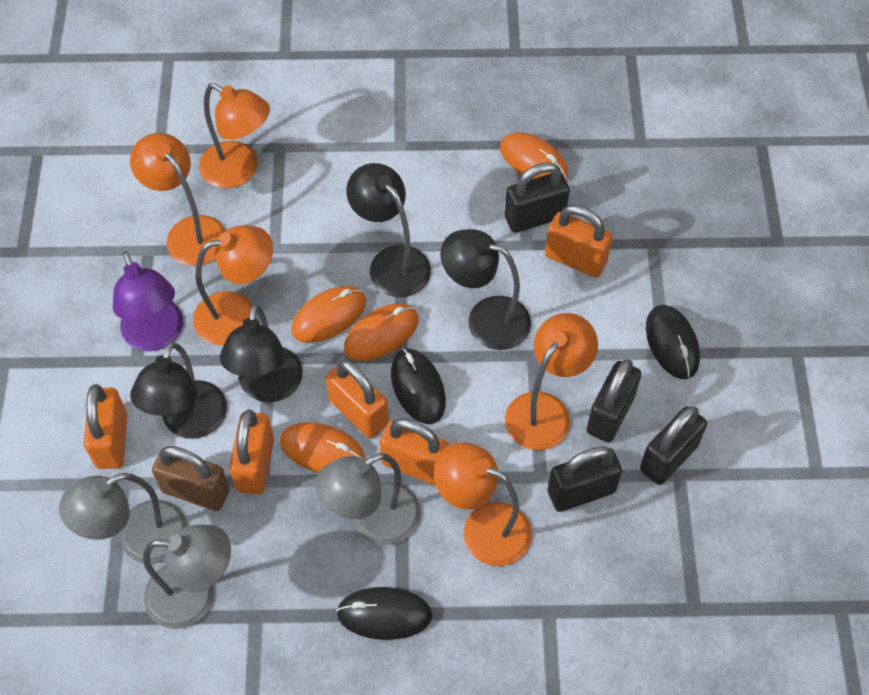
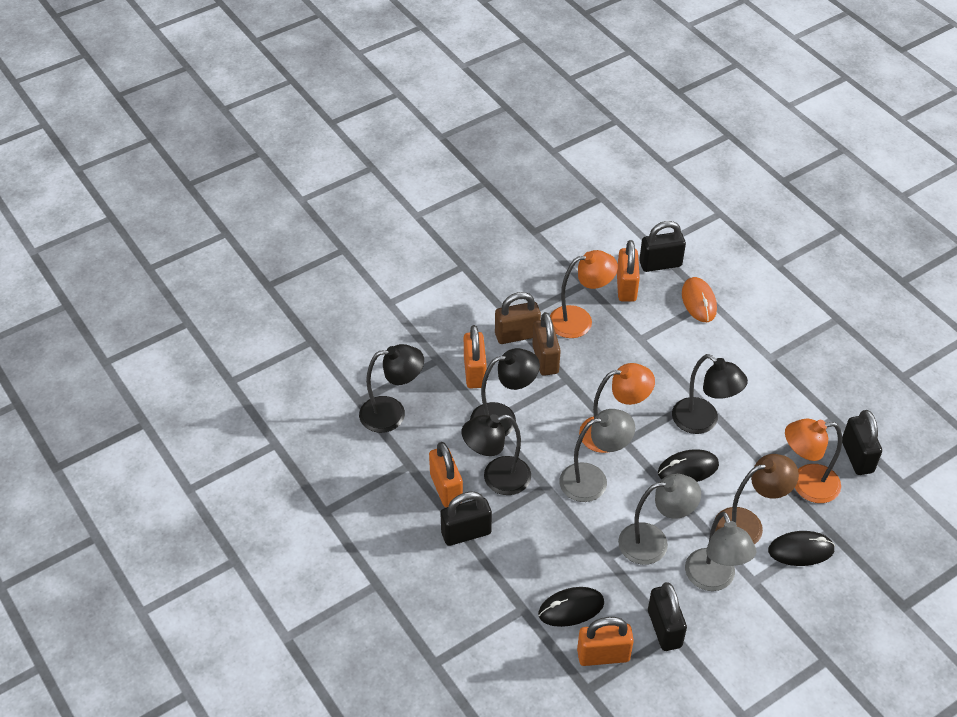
brown lamp: 0 -> 1
brown padlock: 1 -> 2
orange lamp: 5 -> 3
orange mouse: 4 -> 1
orange padlock: 5 -> 4
purple lamp: 1 -> 0

